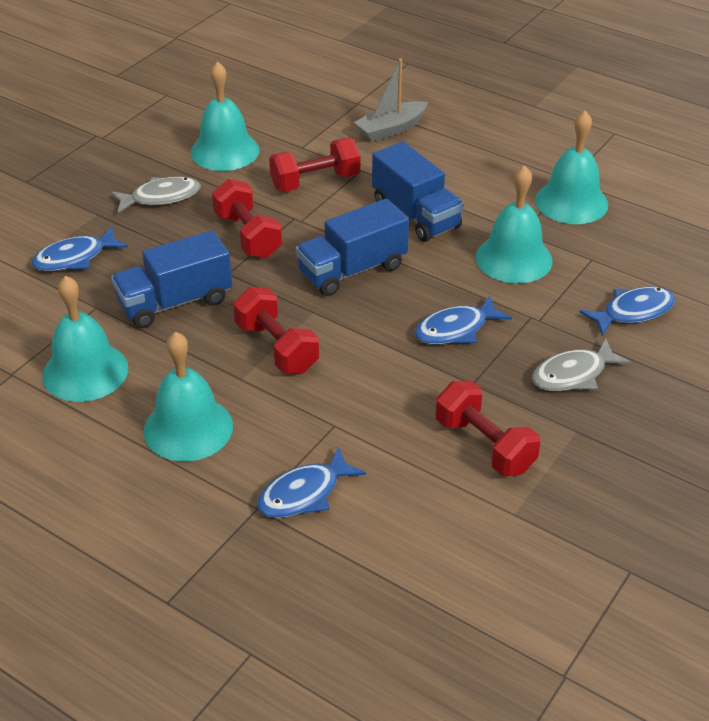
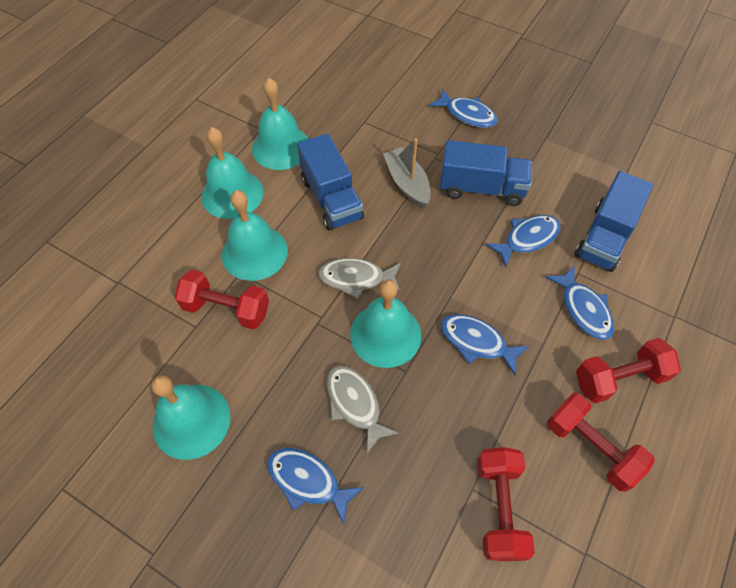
blue fish: 4 -> 5

